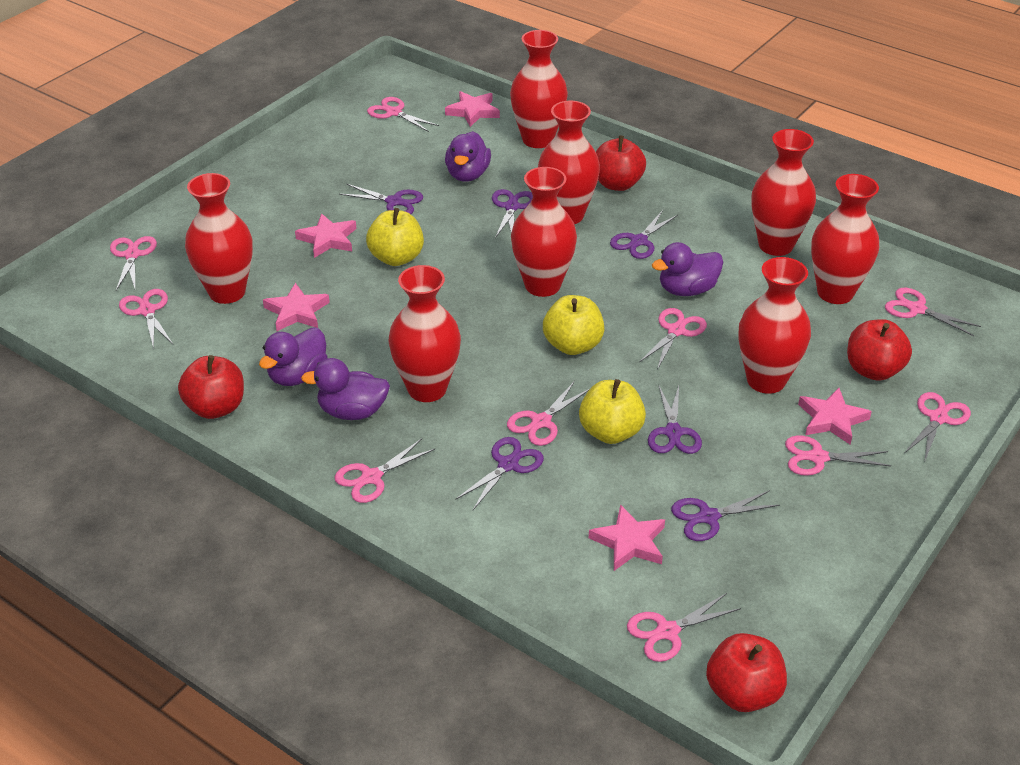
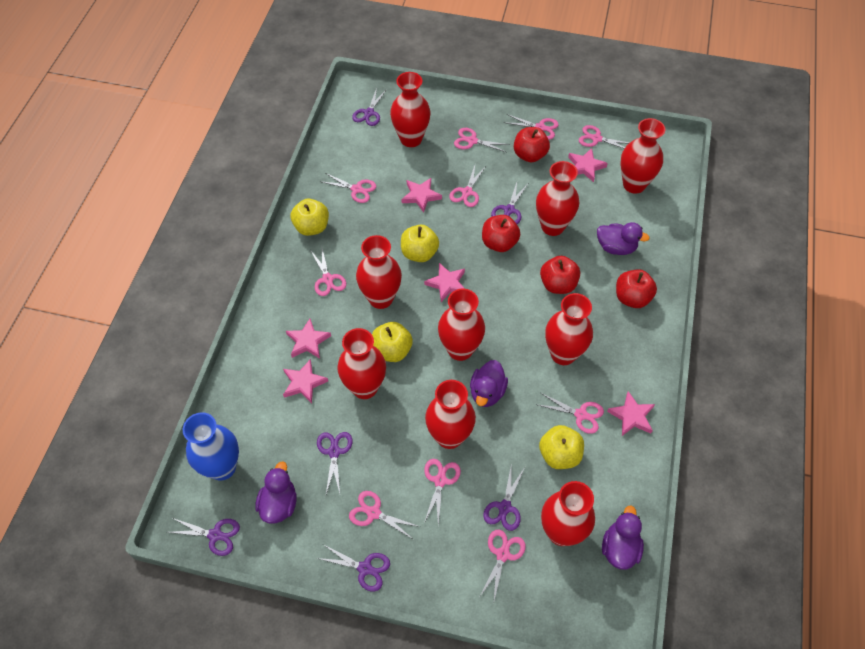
blue vase: 0 -> 1
pink star: 5 -> 6
red vase: 8 -> 9
yellow apple: 3 -> 4

